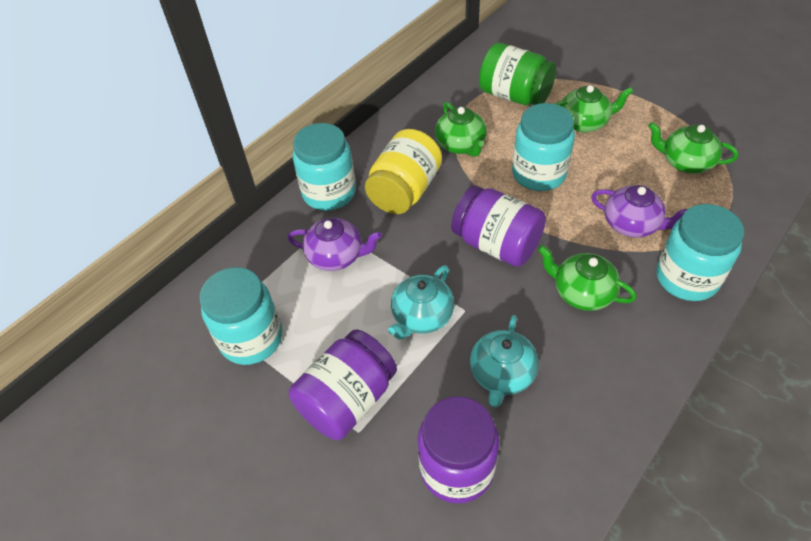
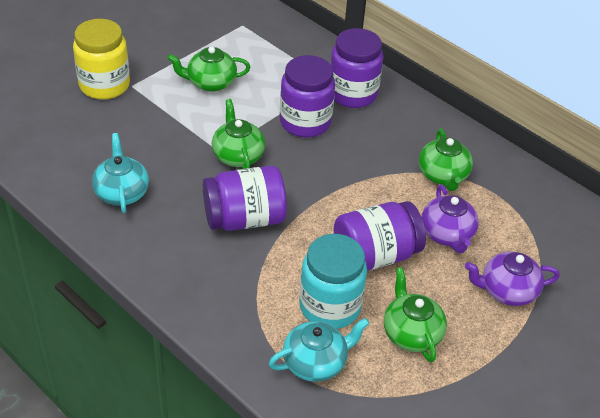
green jar: 1 -> 0
purple jar: 3 -> 4
turquoise jar: 4 -> 1

